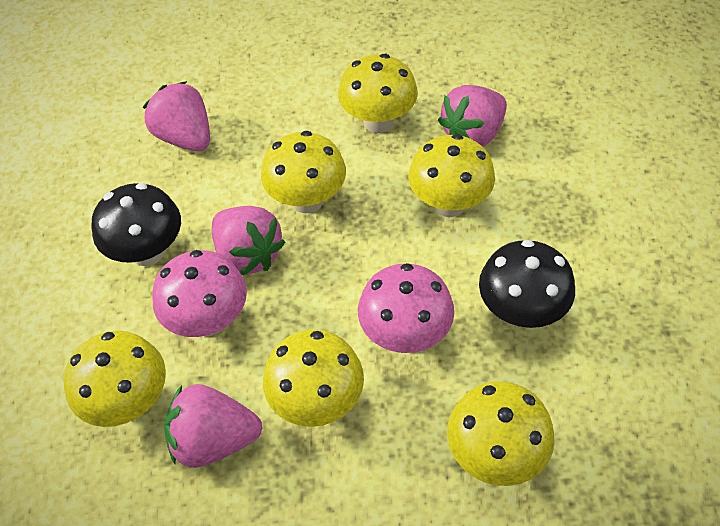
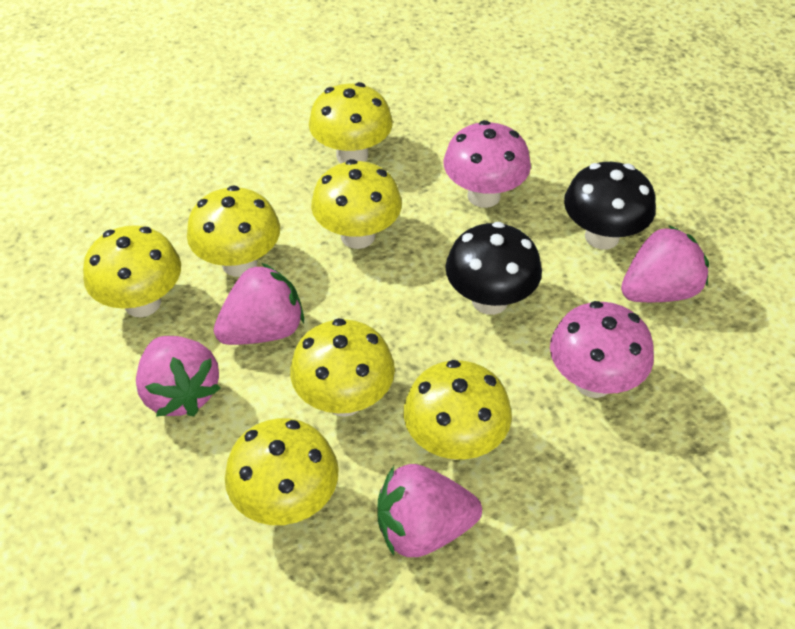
yellow mushroom: 6 -> 7

